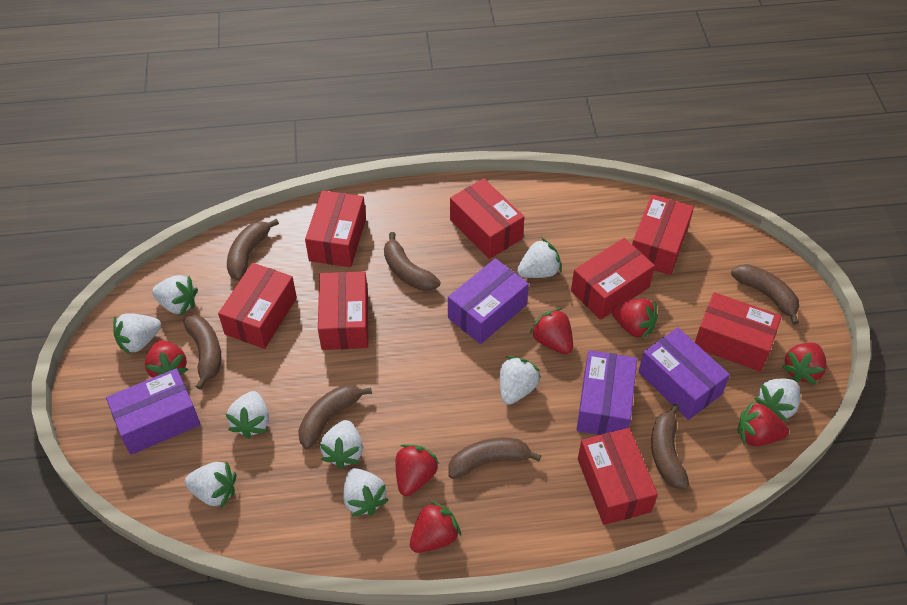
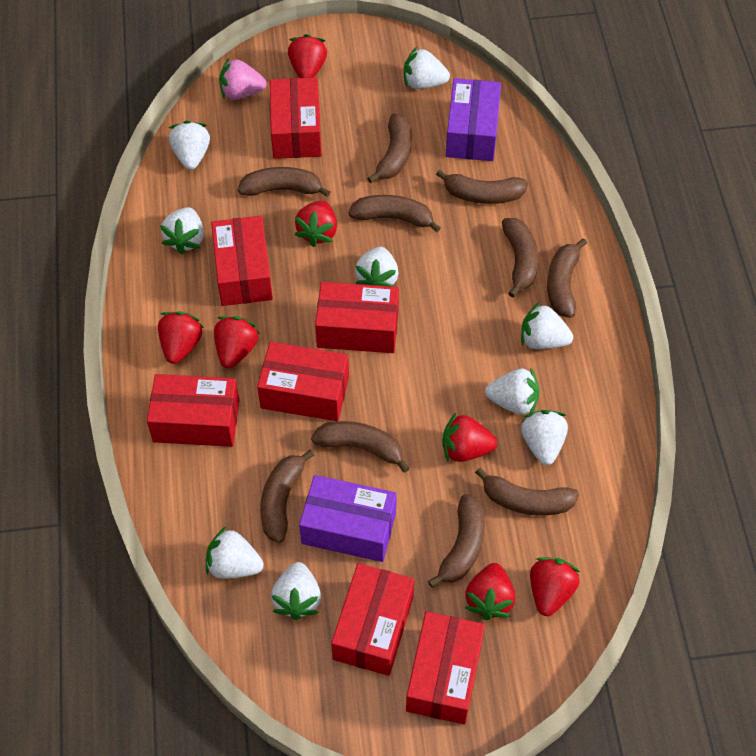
brown banana: 7 -> 10
pink strawberry: 0 -> 1
purple box: 4 -> 2
red box: 8 -> 7

